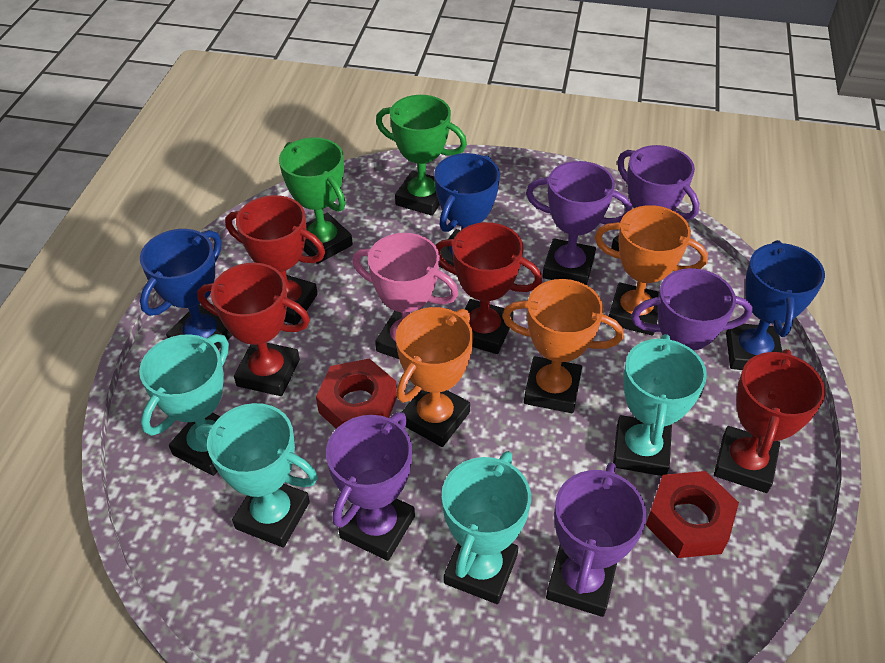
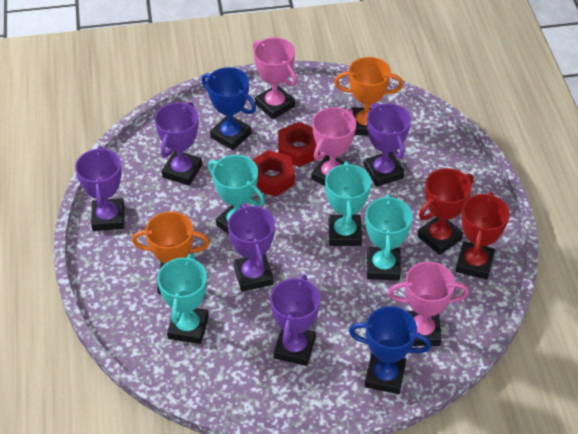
blue trophy: 3 -> 2
green trophy: 2 -> 0
orange trophy: 3 -> 2
pink trophy: 1 -> 3
red trophy: 4 -> 2

